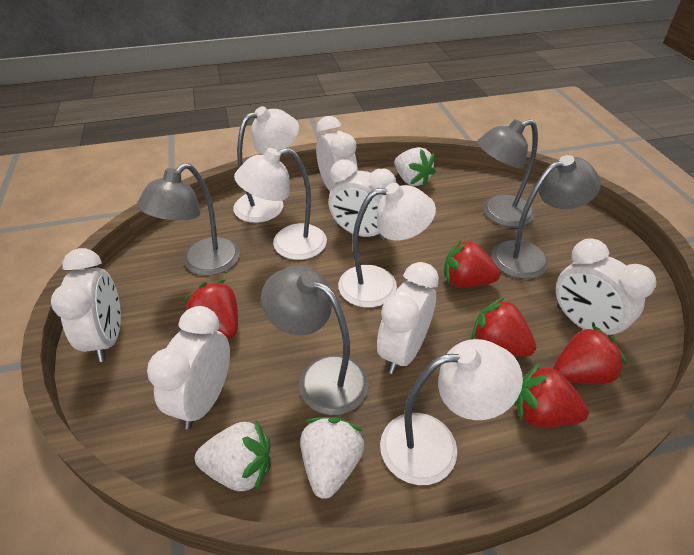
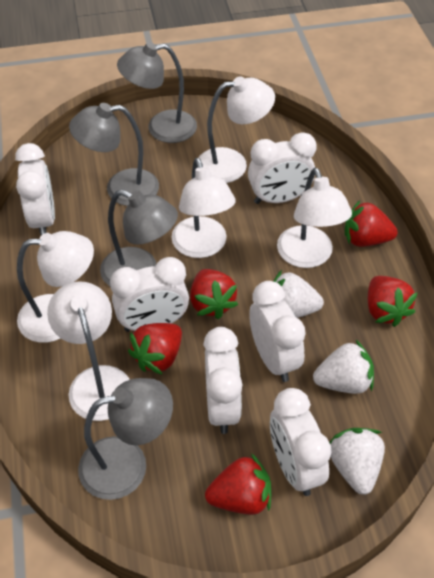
white lamp: 4 -> 5

